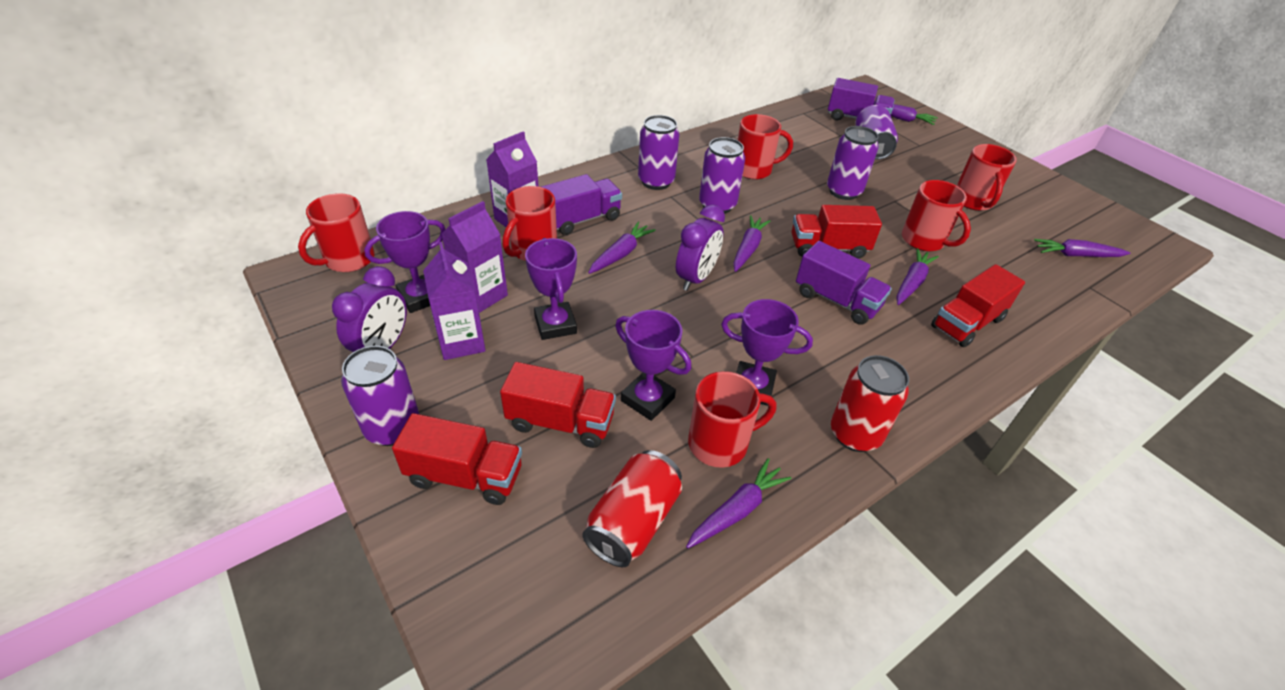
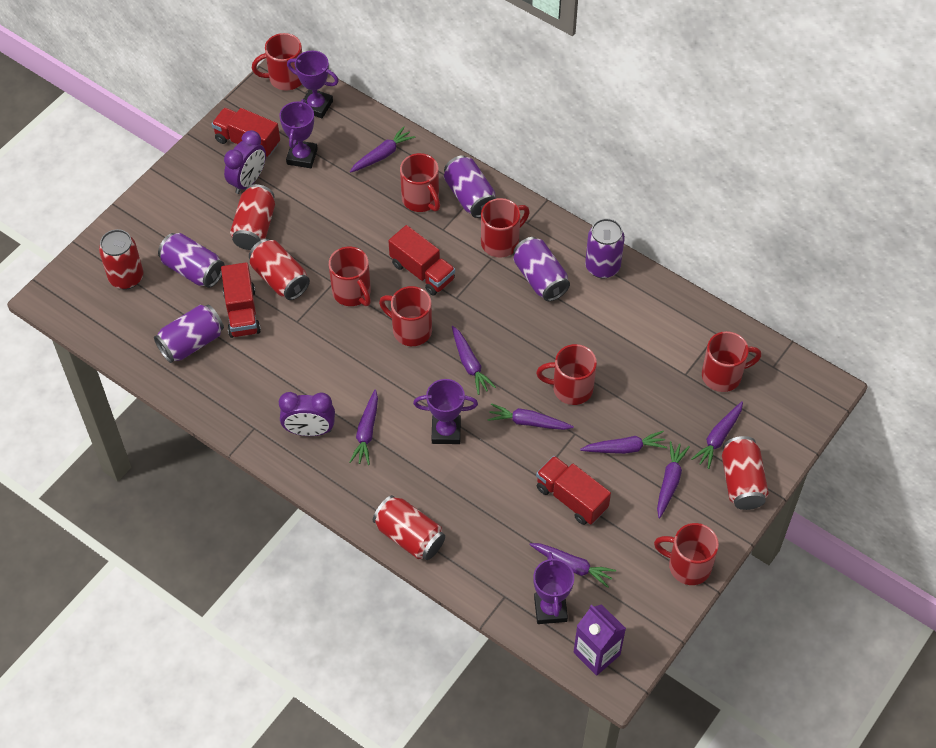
purple carrot: 6 -> 8
purple carton: 3 -> 1
purple truck: 3 -> 0
red can: 2 -> 5
red mug: 6 -> 8

